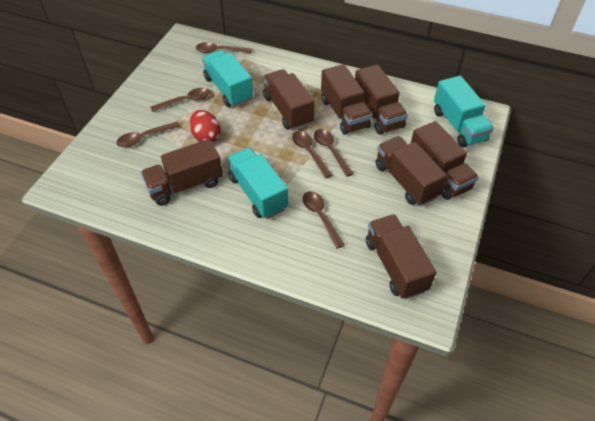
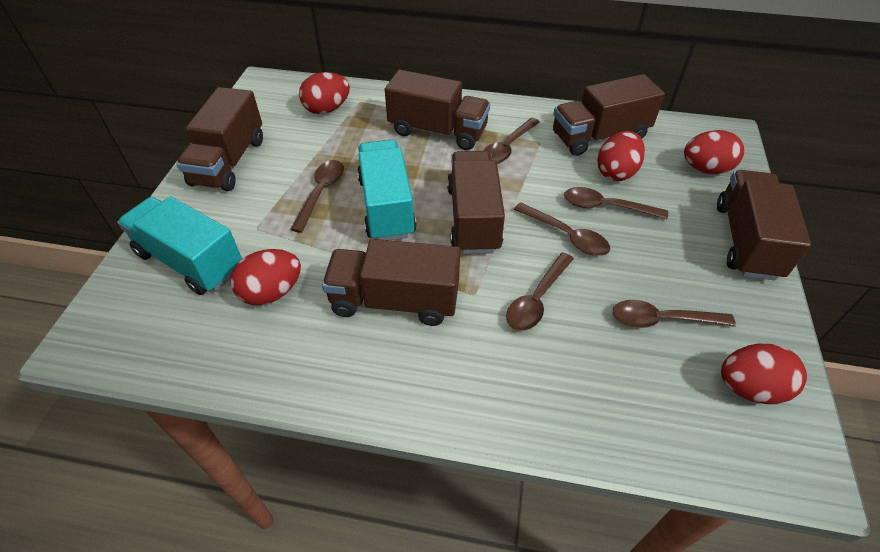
brown truck: 7 -> 6
red egg: 1 -> 5
turquoise truck: 3 -> 2

